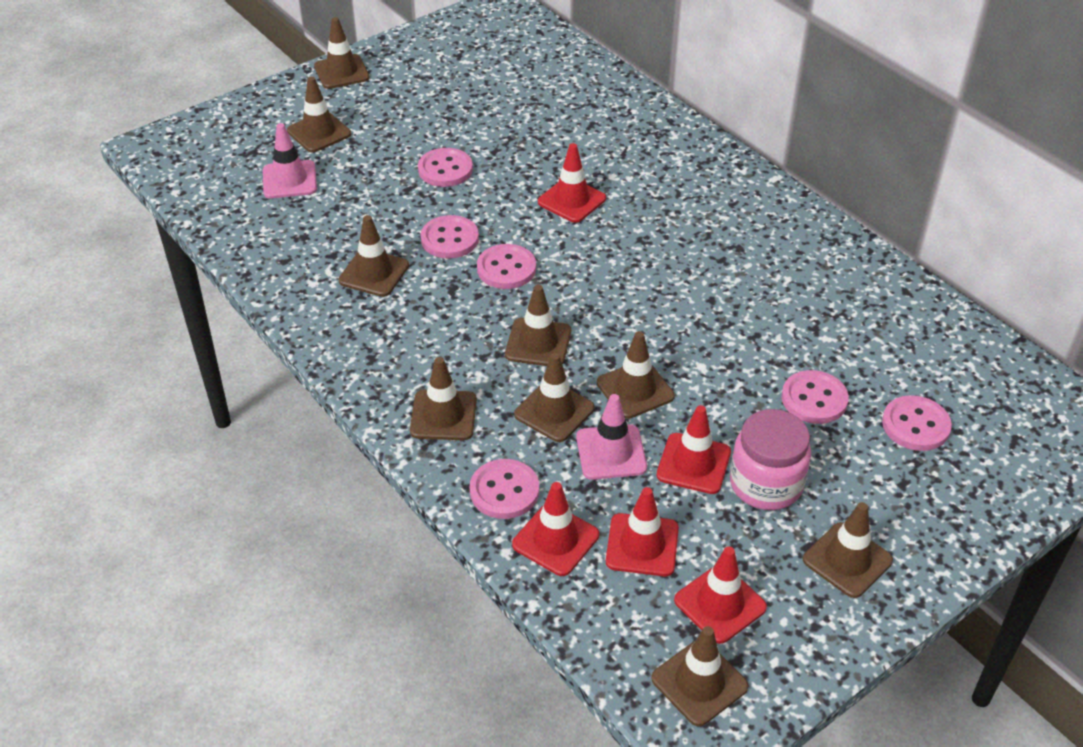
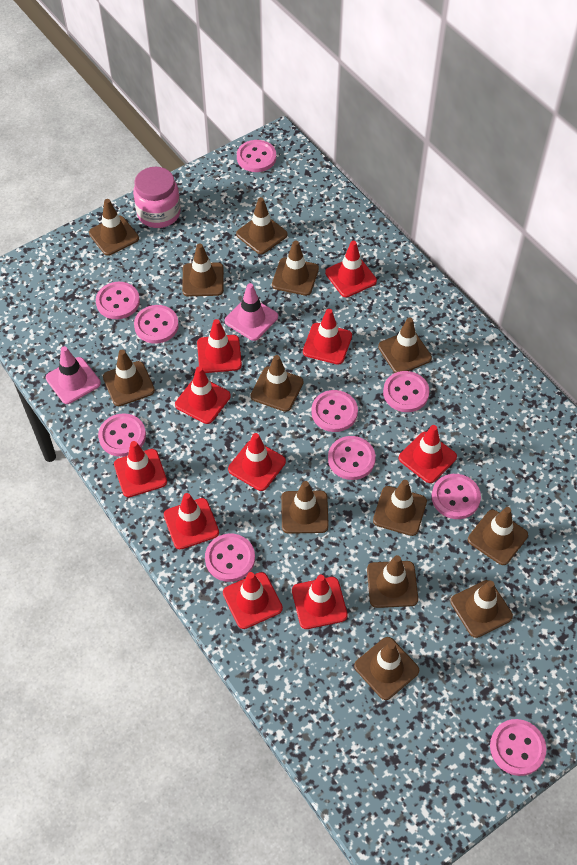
brown traffic cone: 9 -> 13
pink button: 6 -> 10
red traffic cone: 5 -> 10

